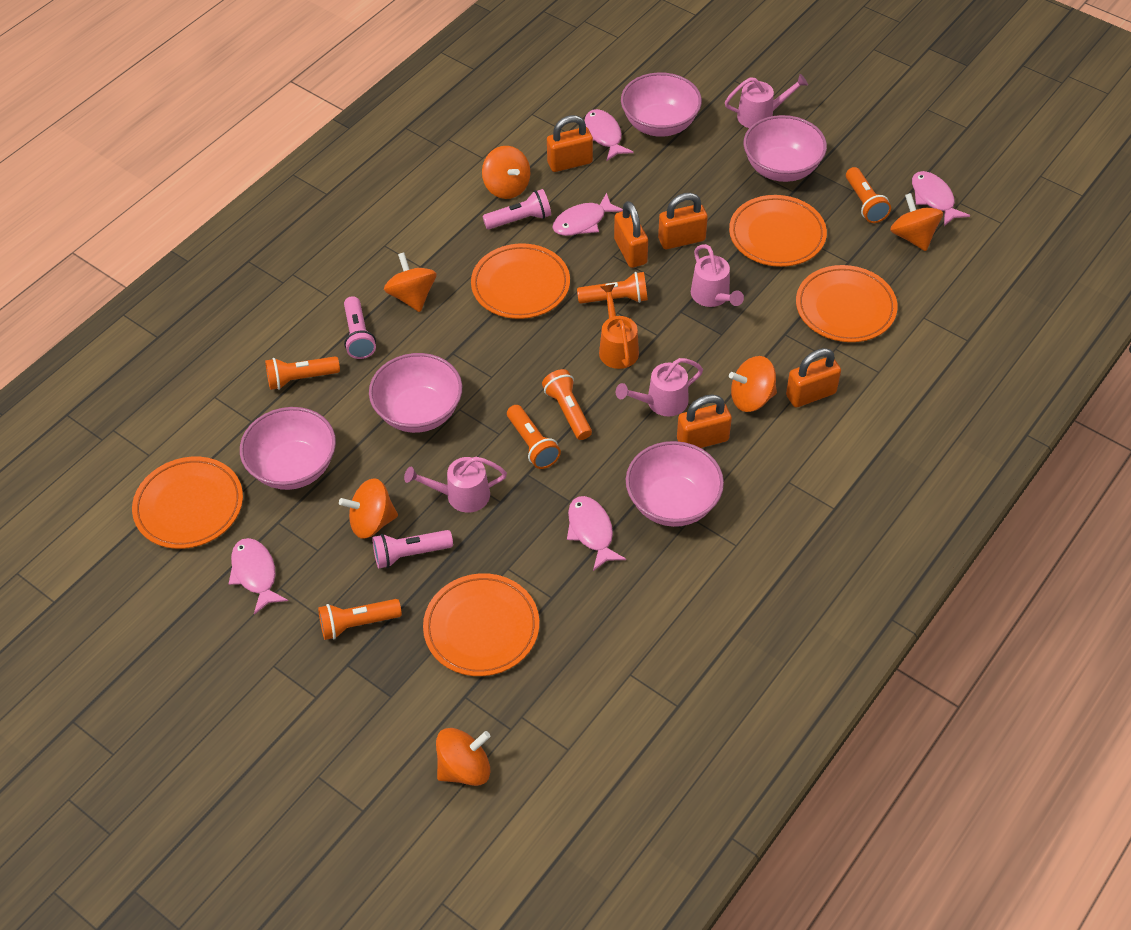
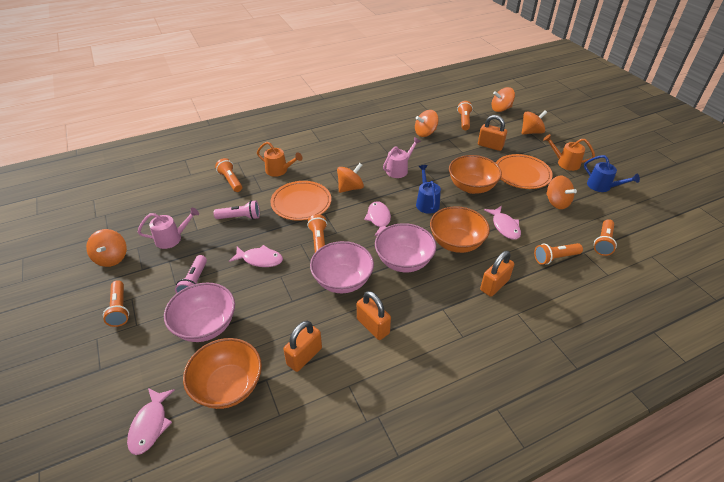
blue watering can: 0 -> 2
orange bowl: 0 -> 3
orange padlock: 5 -> 4
orange plate: 5 -> 2
orange watering can: 1 -> 2
pink bowl: 5 -> 3
pink fish: 5 -> 4
pink flashlight: 3 -> 2
pink watering can: 4 -> 2

